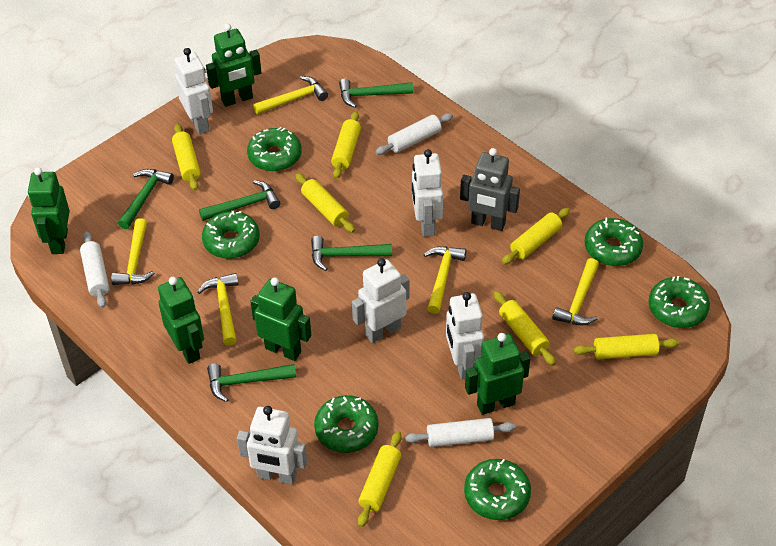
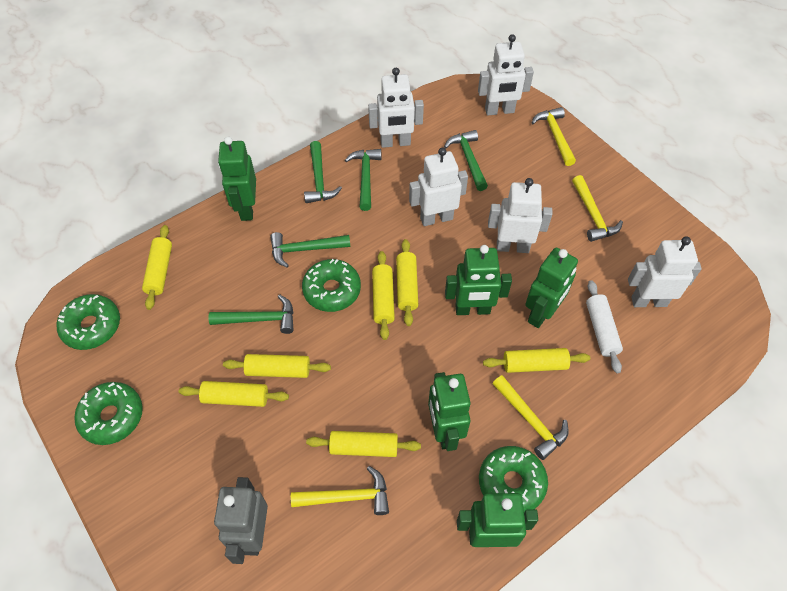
green donut: 6 -> 4
white rolling pin: 3 -> 1
yellow hammer: 5 -> 4

